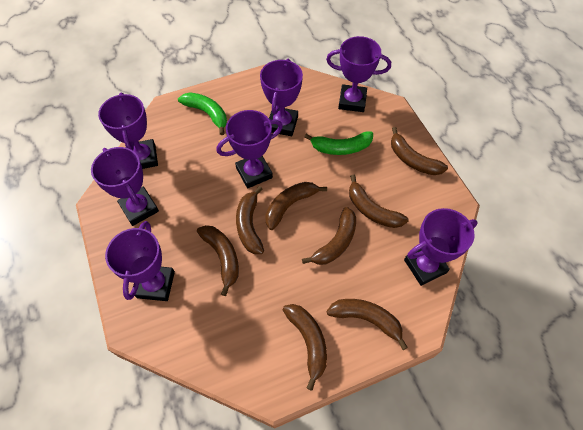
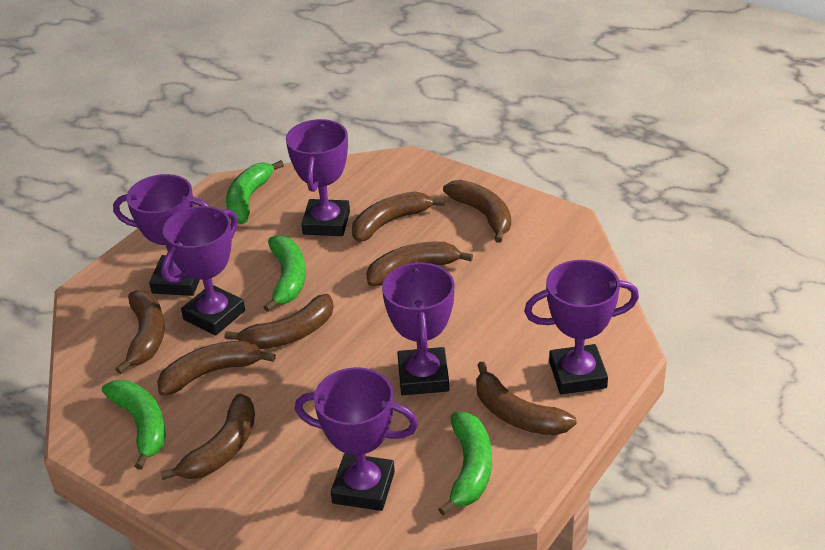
green banana: 2 -> 4
purple trophy: 7 -> 6

